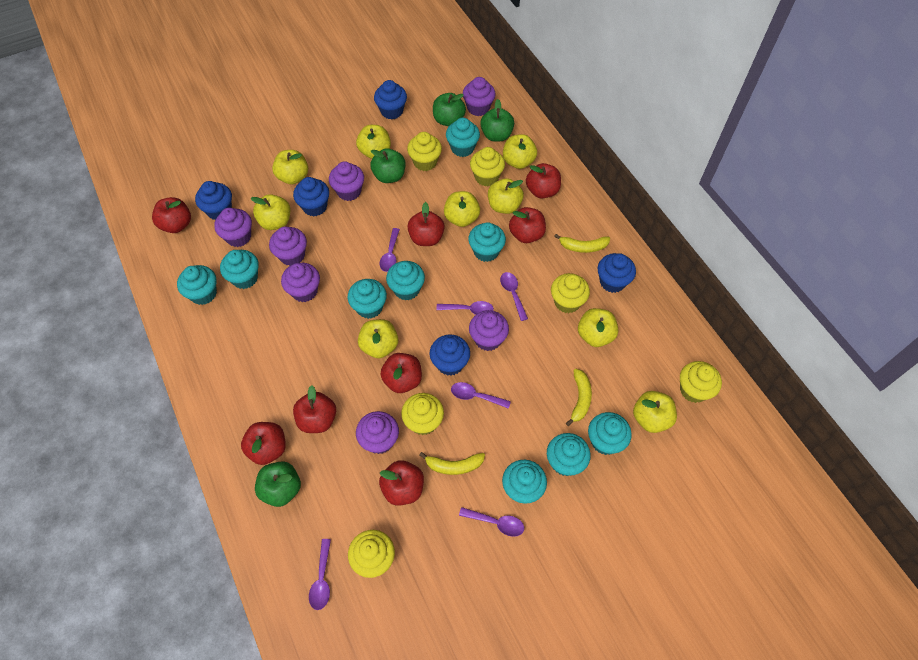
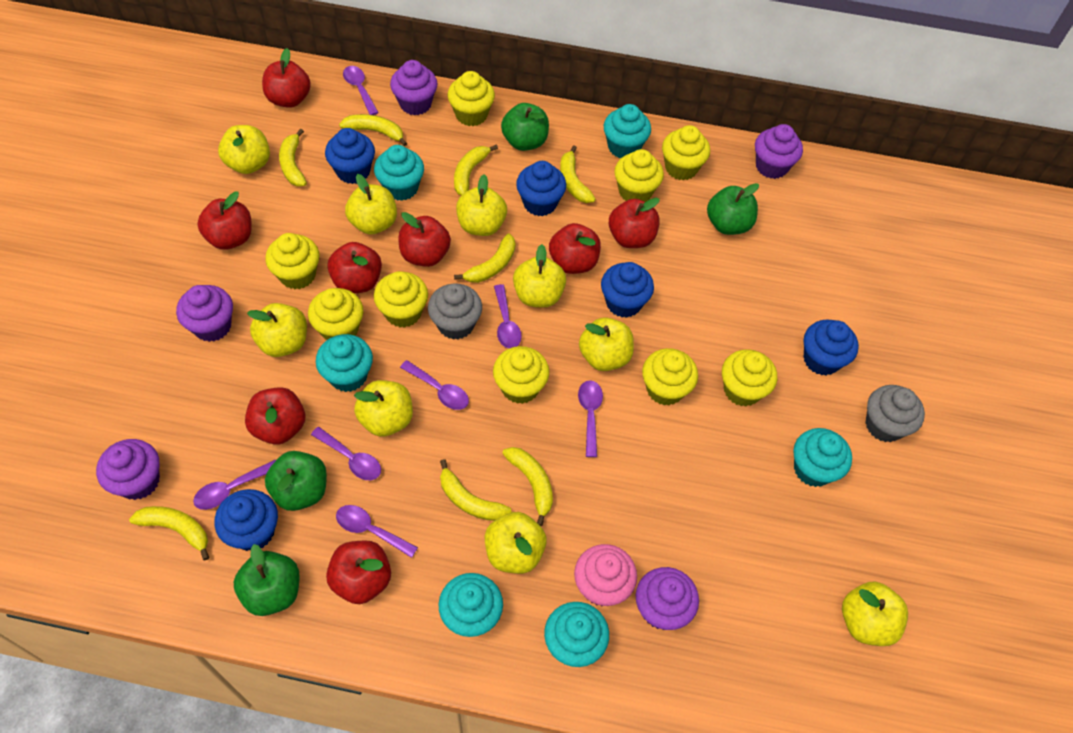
grey cupcake: 0 -> 2
pink cupcake: 0 -> 1
purple cupcake: 7 -> 5
purple spoon: 6 -> 7
turquoise cupcake: 9 -> 6
yellow banana: 3 -> 8
yellow cupcake: 6 -> 9

